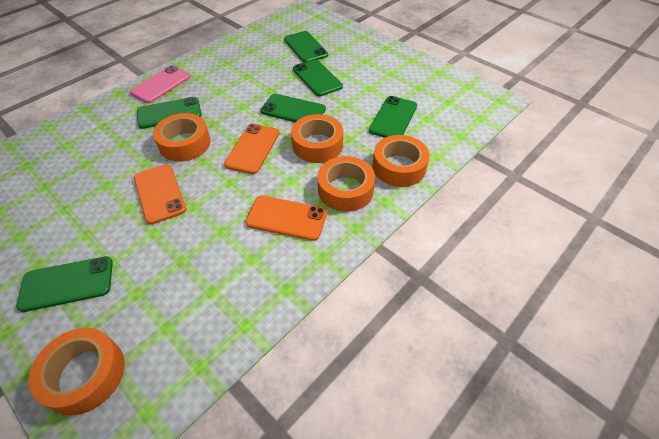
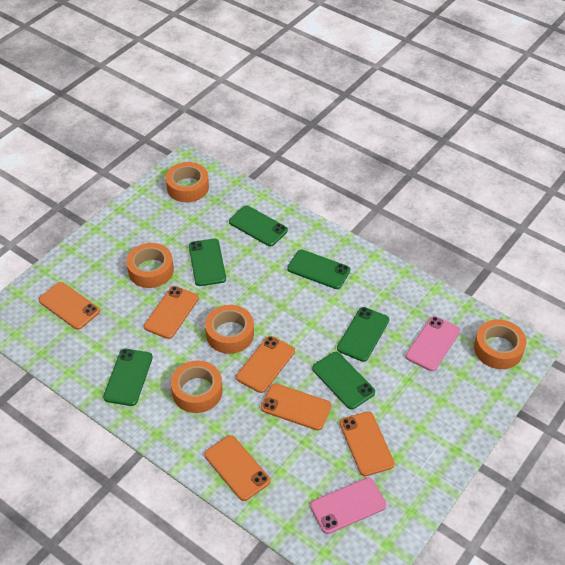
orange phone: 3 -> 6
pink phone: 1 -> 2

